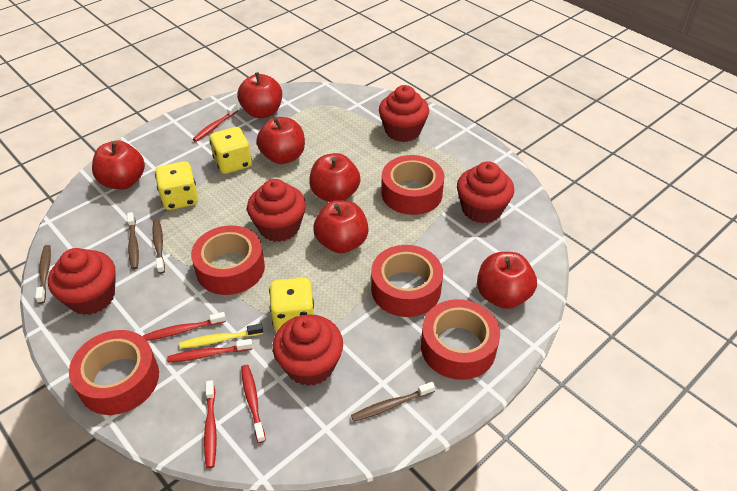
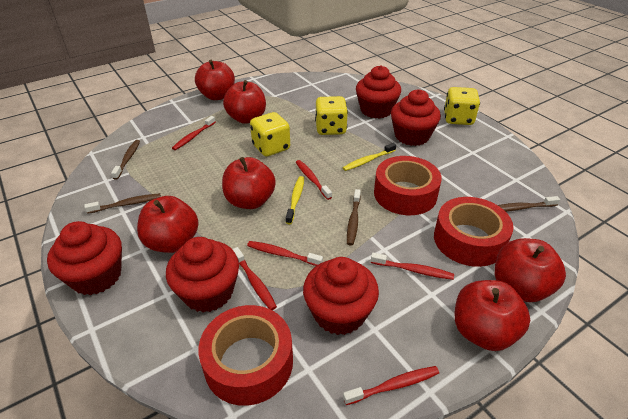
red tape: 5 -> 3
red toothbrush: 5 -> 6
yellow toothbrush: 1 -> 2

